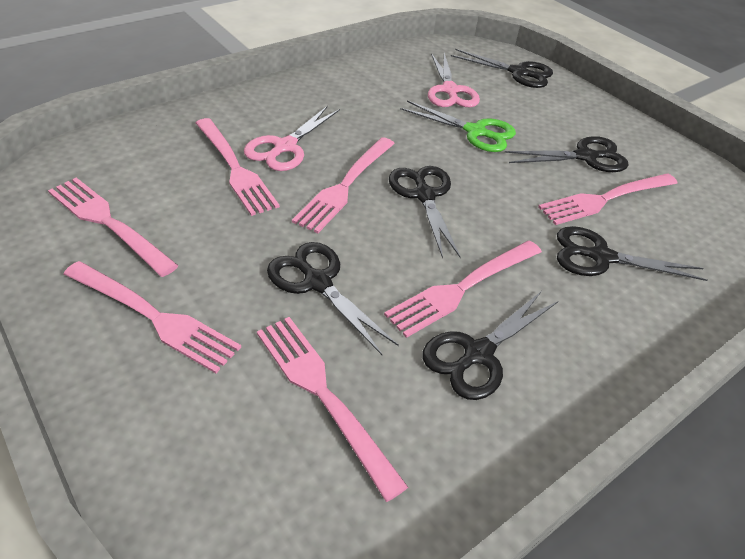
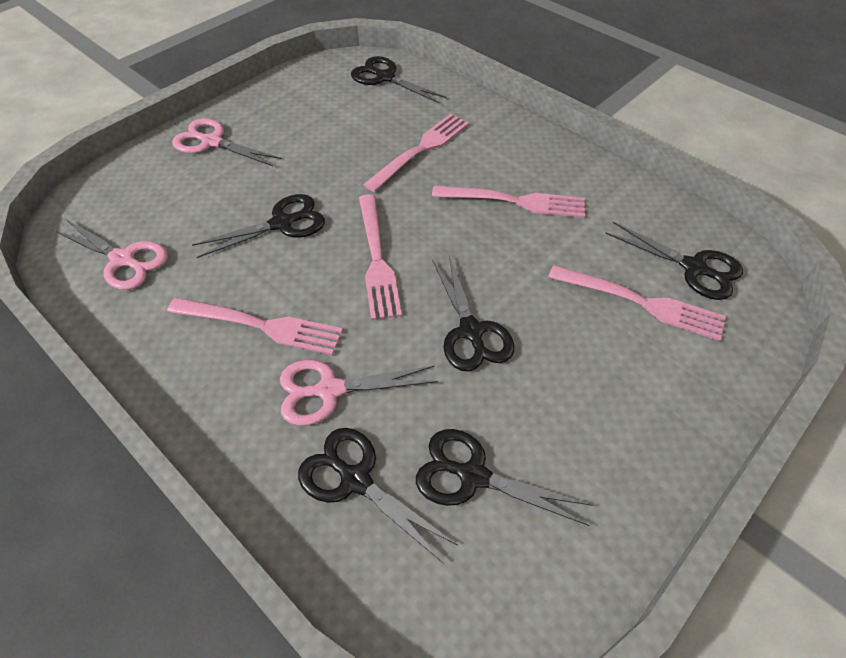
green scissors: 1 -> 0
pink fork: 7 -> 5
pink scissors: 2 -> 3

